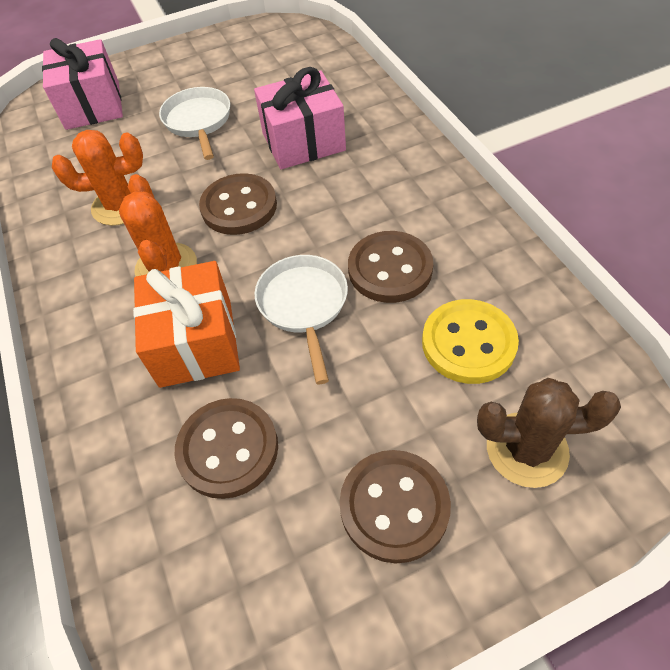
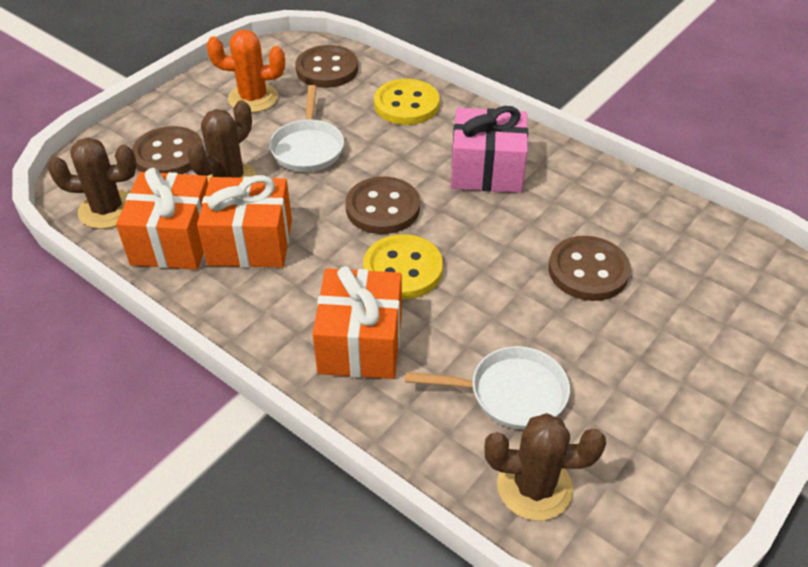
brown cactus: 1 -> 3
orange cactus: 2 -> 1
orange gift: 1 -> 3
pink gift: 2 -> 1
yellow button: 1 -> 2

